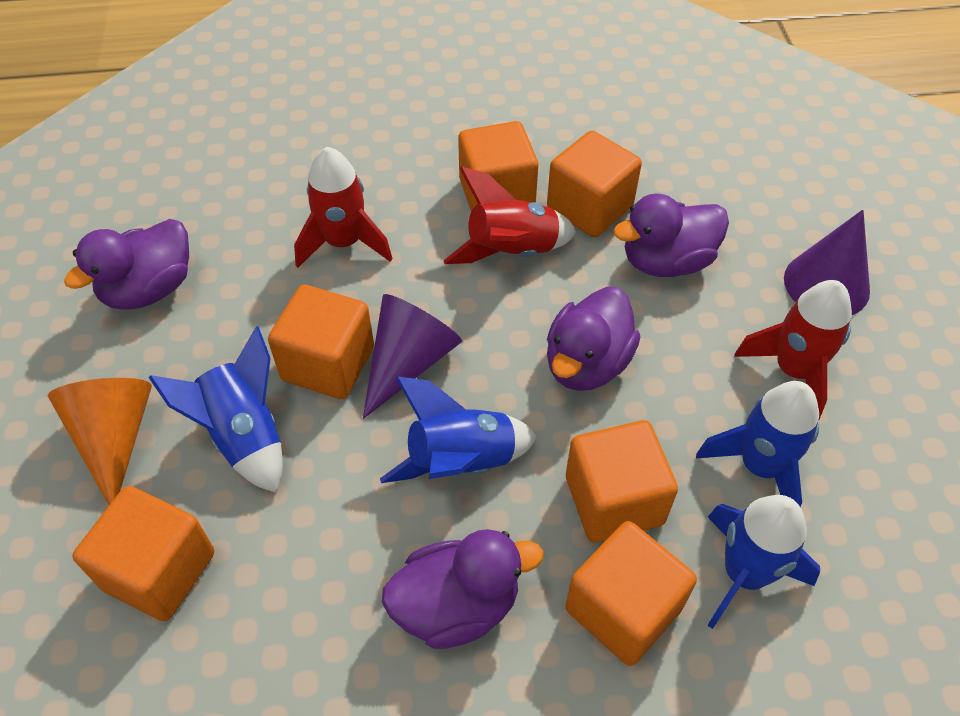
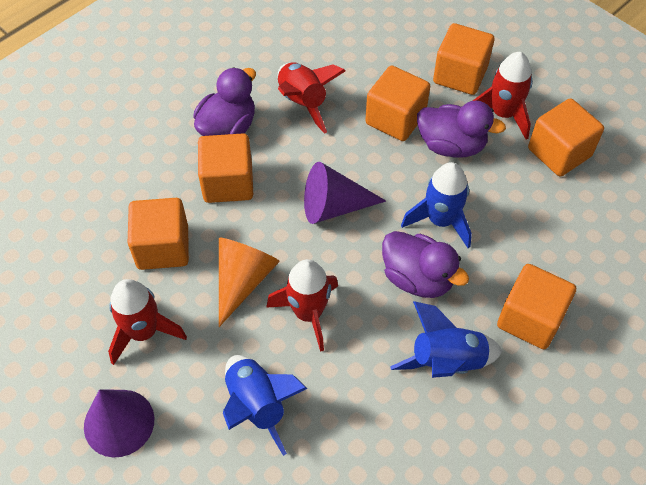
blue rocket: 4 -> 3
purple duck: 4 -> 3
red rocket: 3 -> 4

